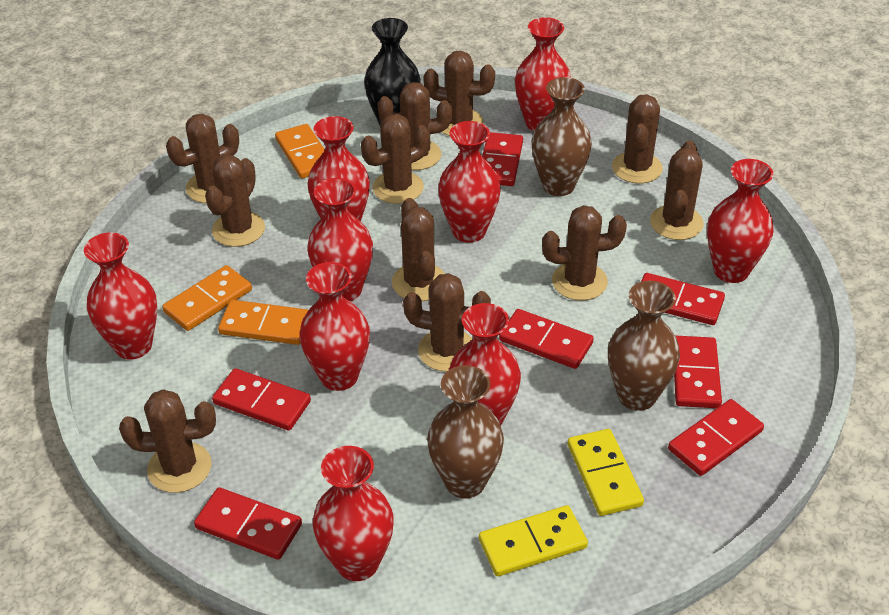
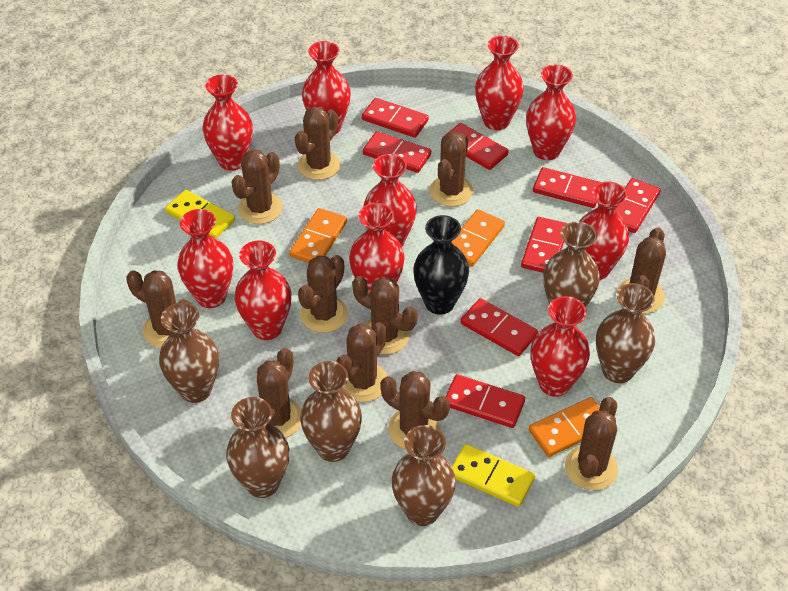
brown vase: 3 -> 6
red domino: 7 -> 8
red vase: 9 -> 10

